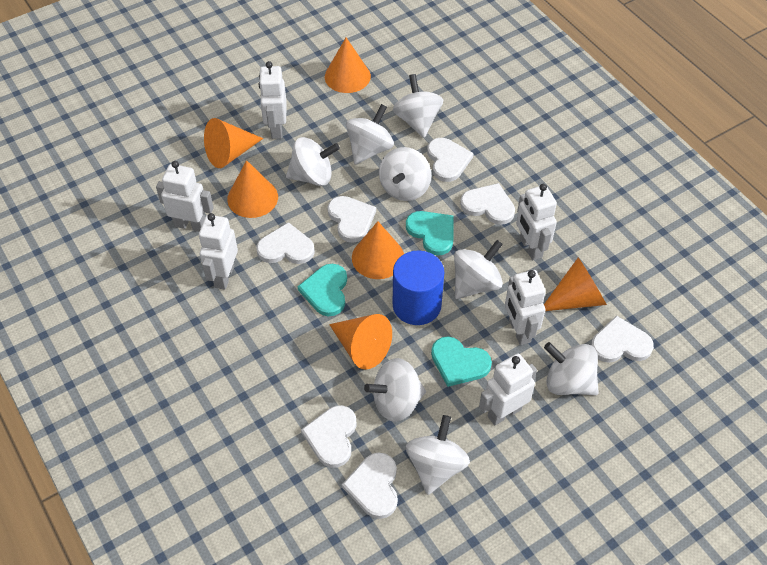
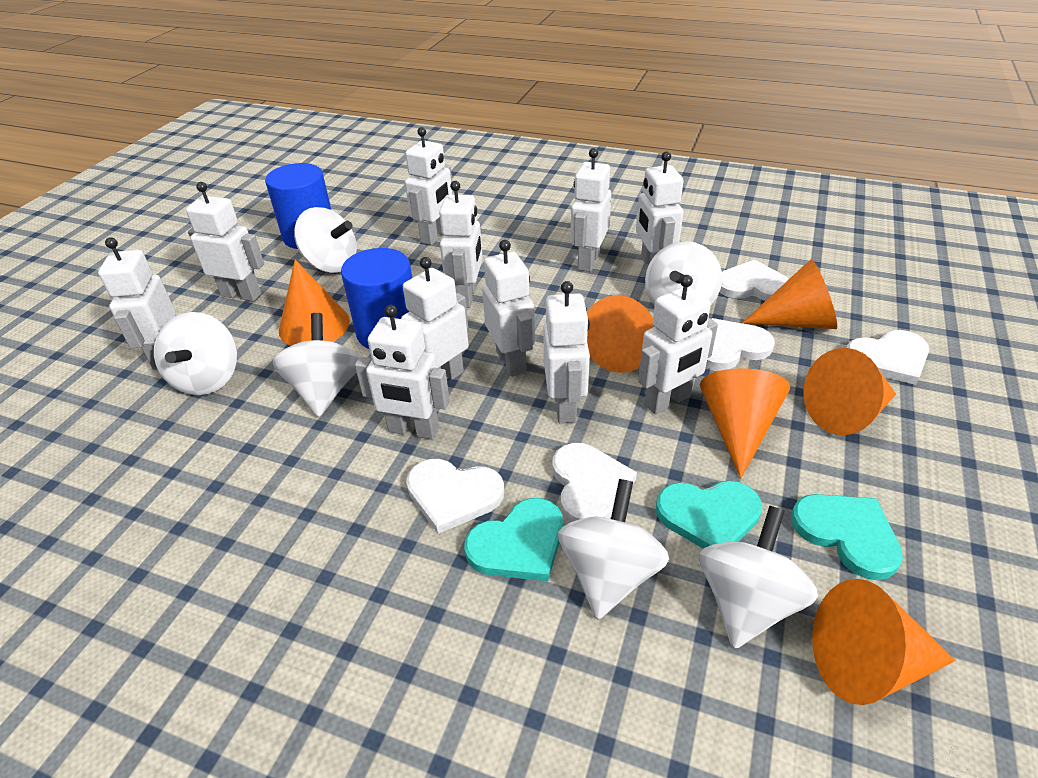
blue cylinder: 1 -> 2
white heart: 7 -> 5
white robot: 6 -> 11
white spinning top: 8 -> 6

